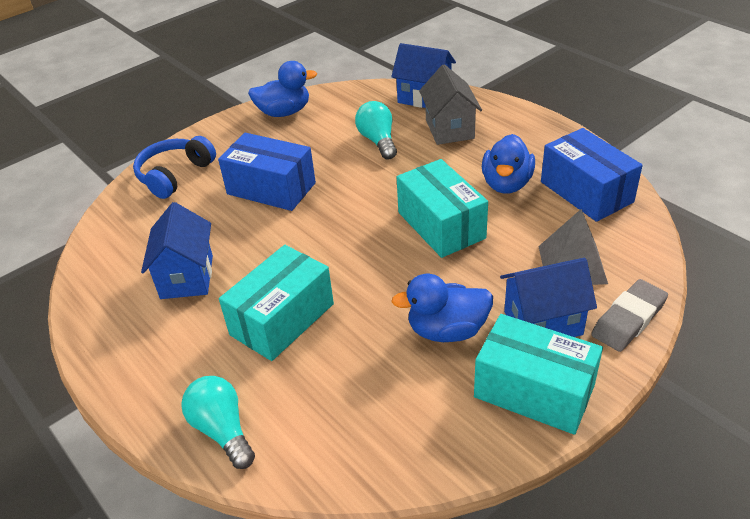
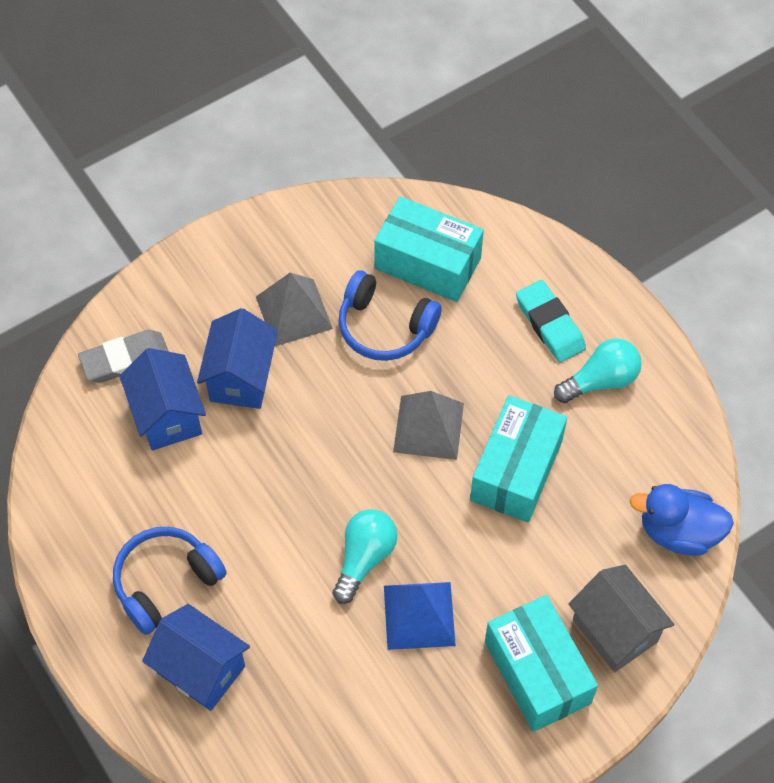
blue box: 2 -> 0
blue duck: 3 -> 1
blue headphones: 1 -> 2
blue pyramid: 0 -> 1
grey pyramid: 1 -> 2
turquoise eraser: 0 -> 1

